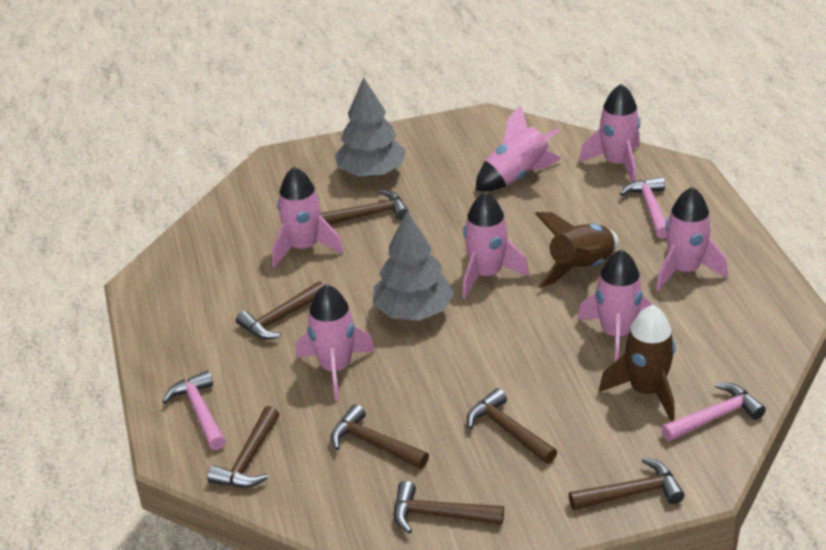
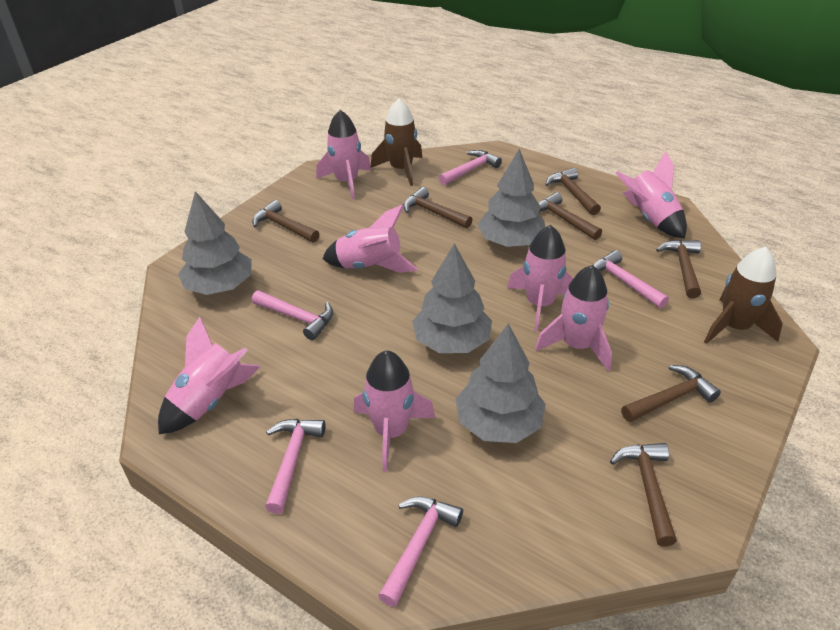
grey tree: 2 -> 4
pink hammer: 3 -> 5

